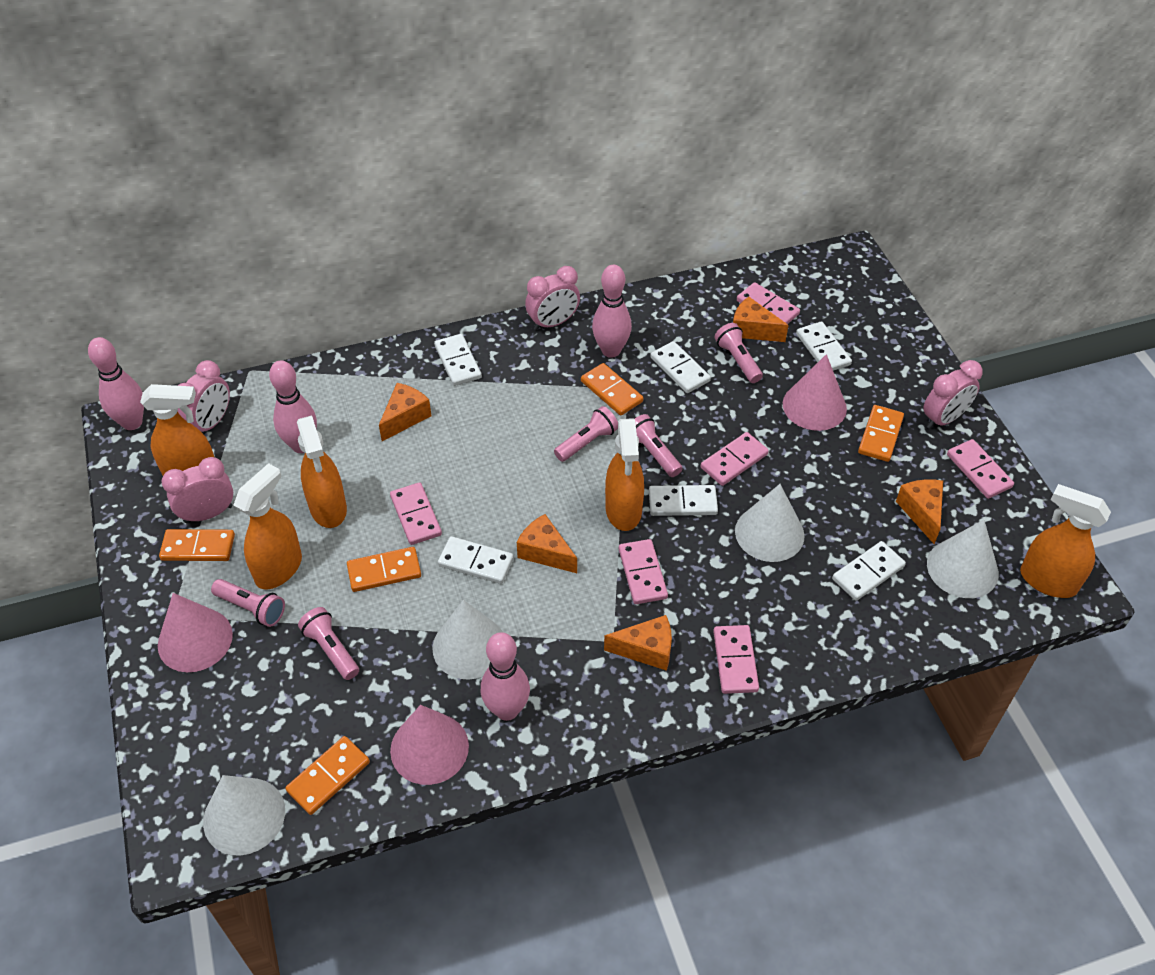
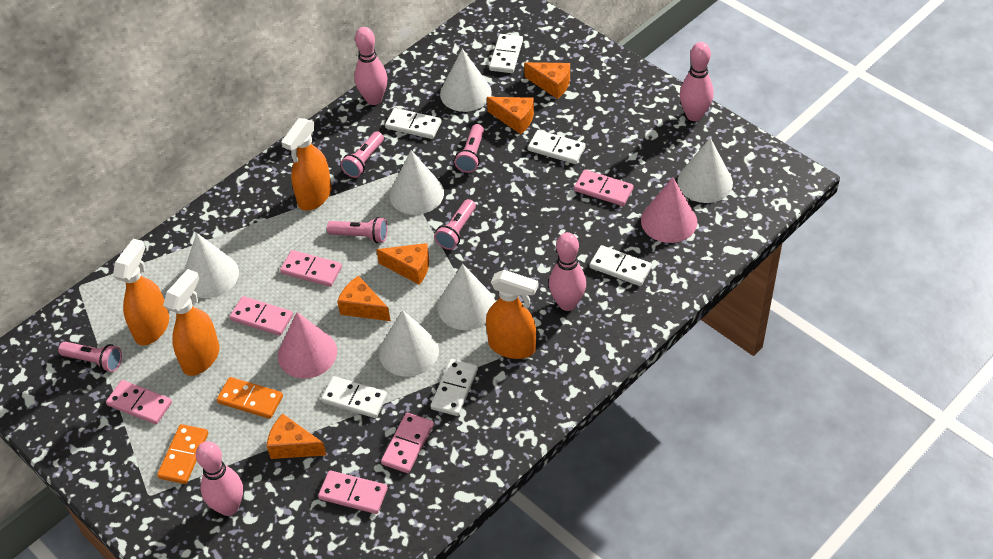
orange domino: 5 -> 2
orange spray bottle: 5 -> 4
pink clock: 4 -> 0
pink cone: 3 -> 2
white cone: 4 -> 6

